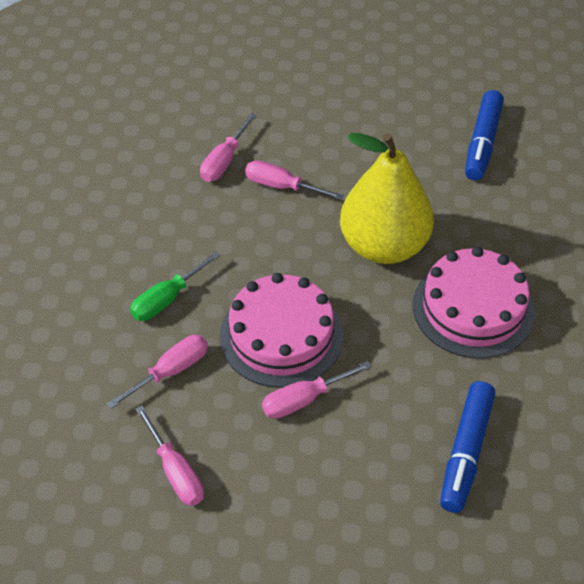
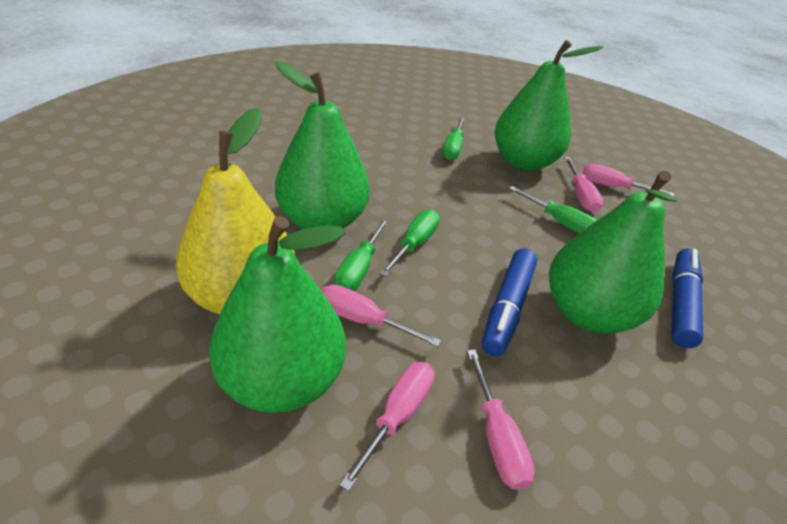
green pear: 0 -> 4
green screwdriver: 1 -> 4
pink cake: 2 -> 0

